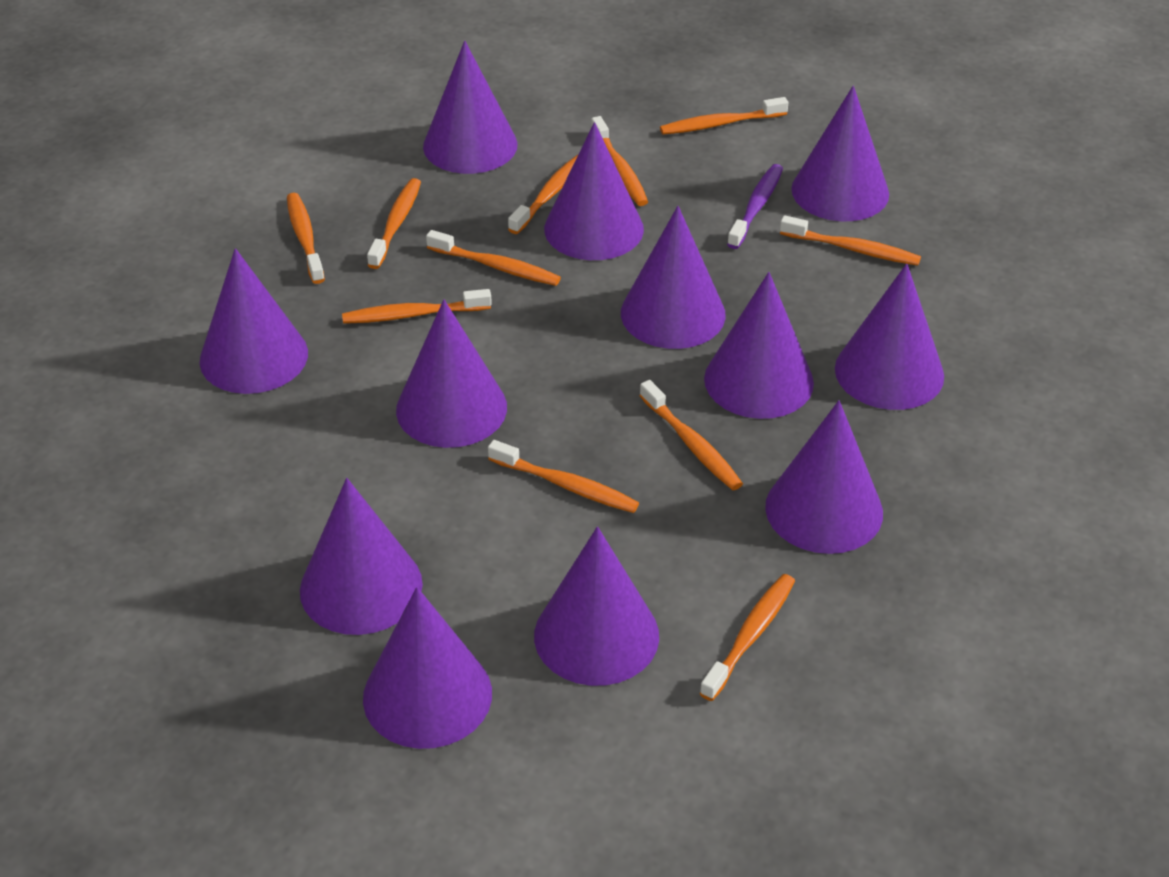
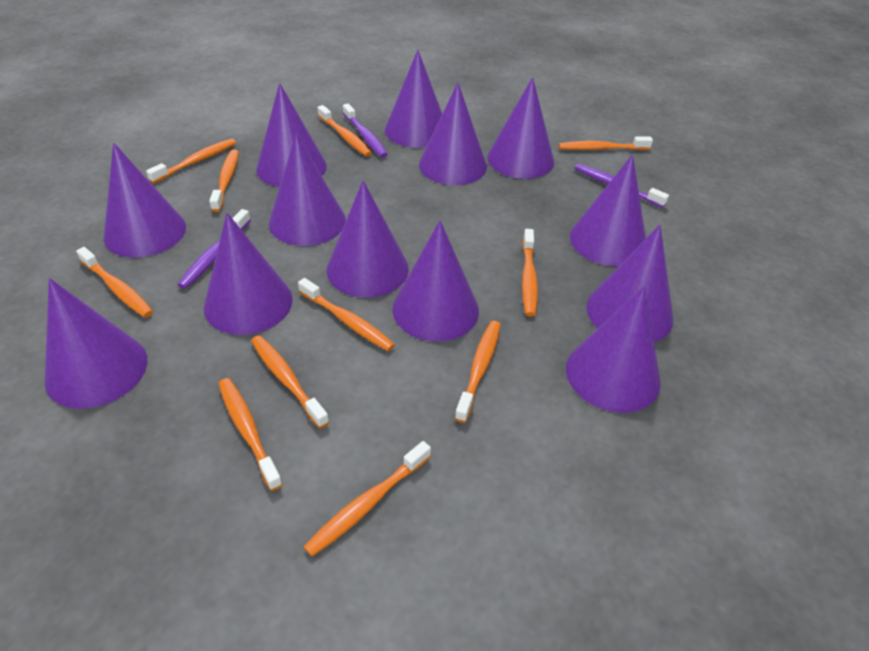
purple cone: 12 -> 13
purple toothbrush: 1 -> 3

